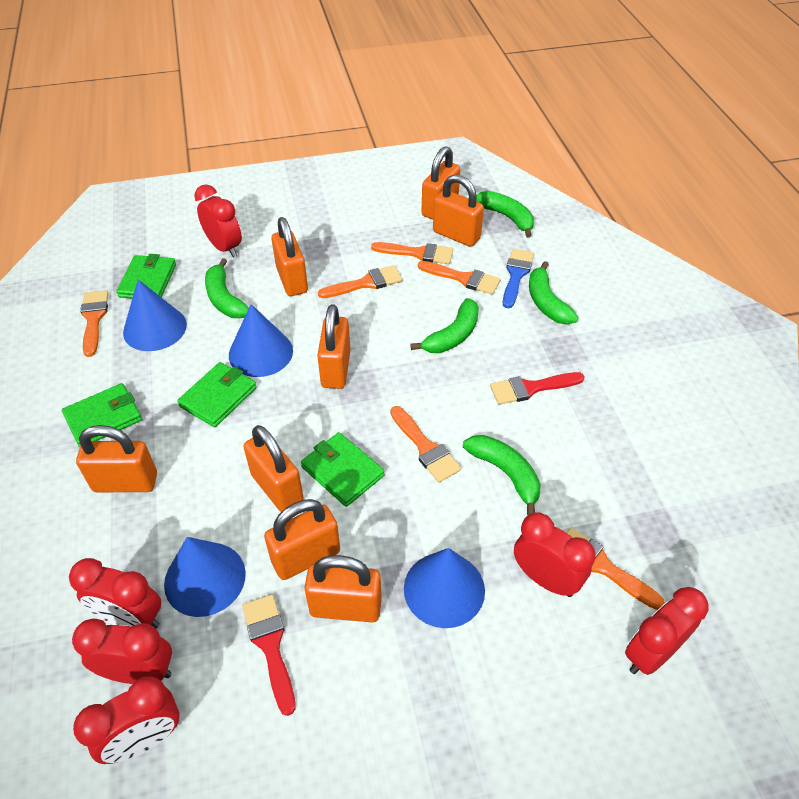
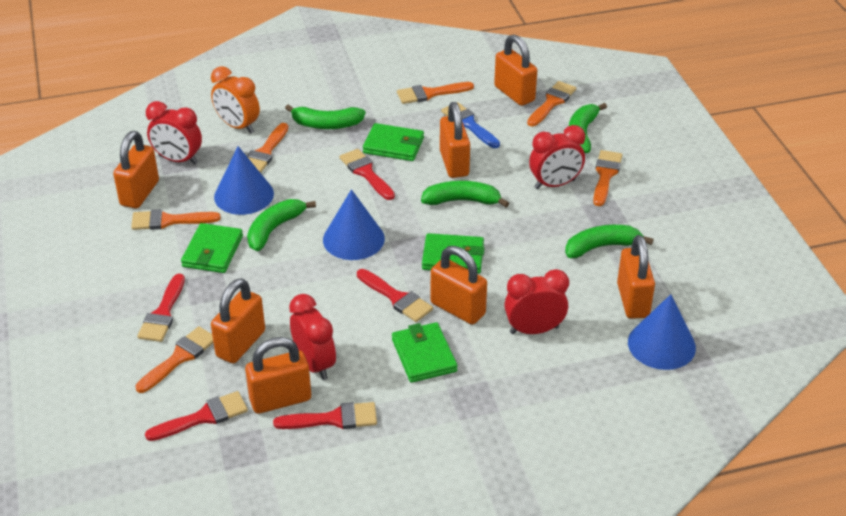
blue cone: 4 -> 3
orange clock: 0 -> 1
orange padlock: 8 -> 7
red brush: 2 -> 5
red clock: 6 -> 4

